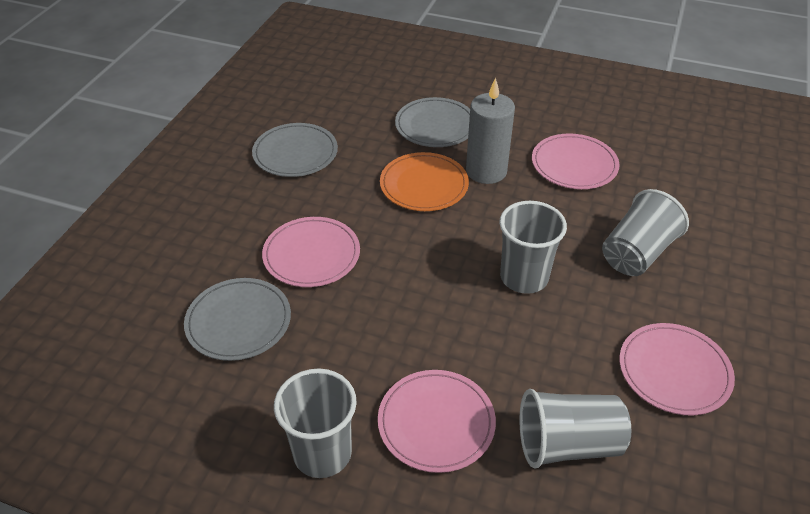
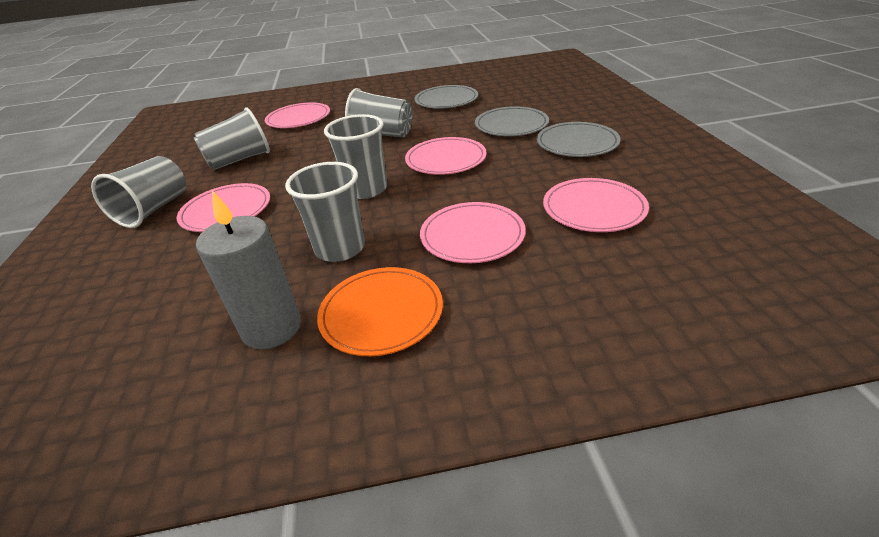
grey cup: 4 -> 5
pink plate: 4 -> 5

